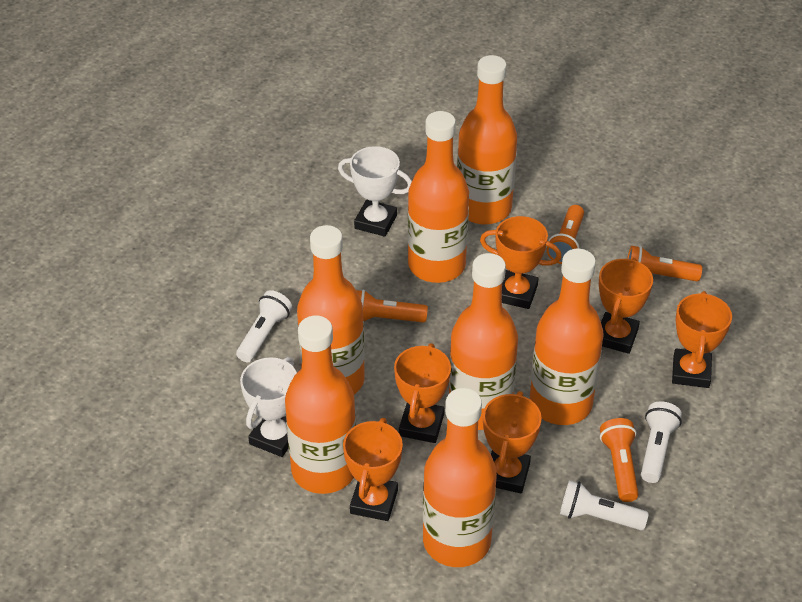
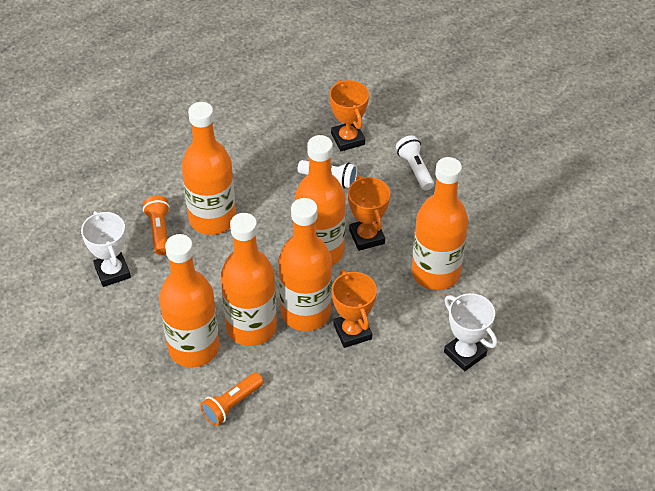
orange bottle: 7 -> 6
orange flashlight: 4 -> 2
orange trophy: 6 -> 3
white flashlight: 3 -> 2

